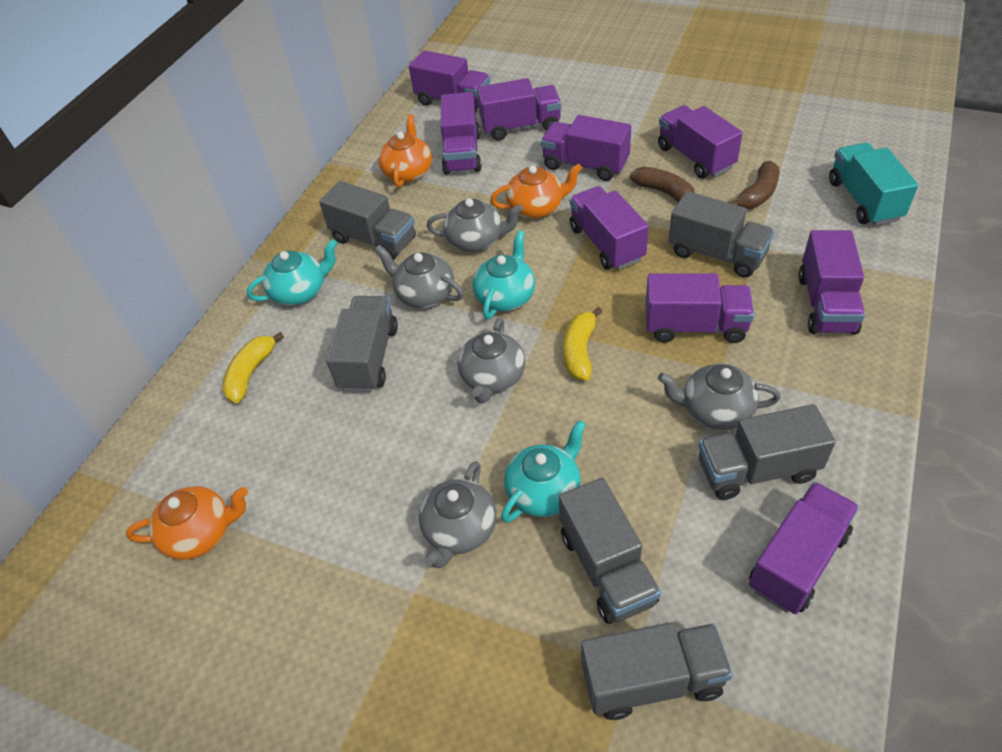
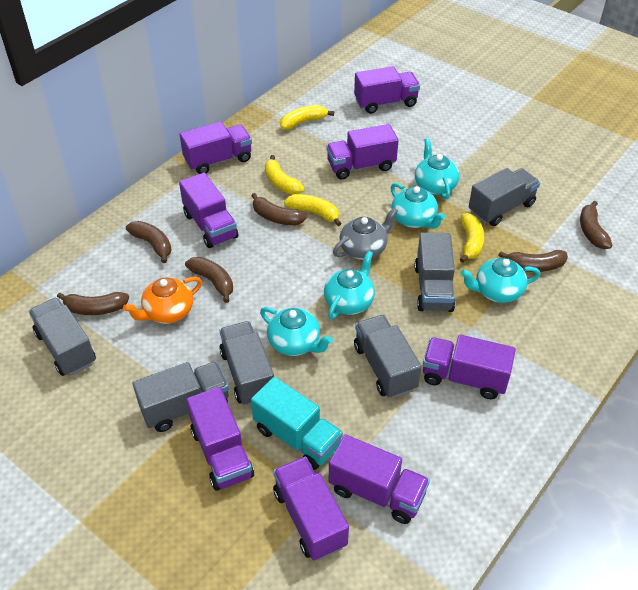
brown banana: 2 -> 6
grey teapot: 5 -> 1
orange teapot: 3 -> 1
purple truck: 9 -> 8
turquoise teapot: 3 -> 5
yellow banana: 2 -> 4

